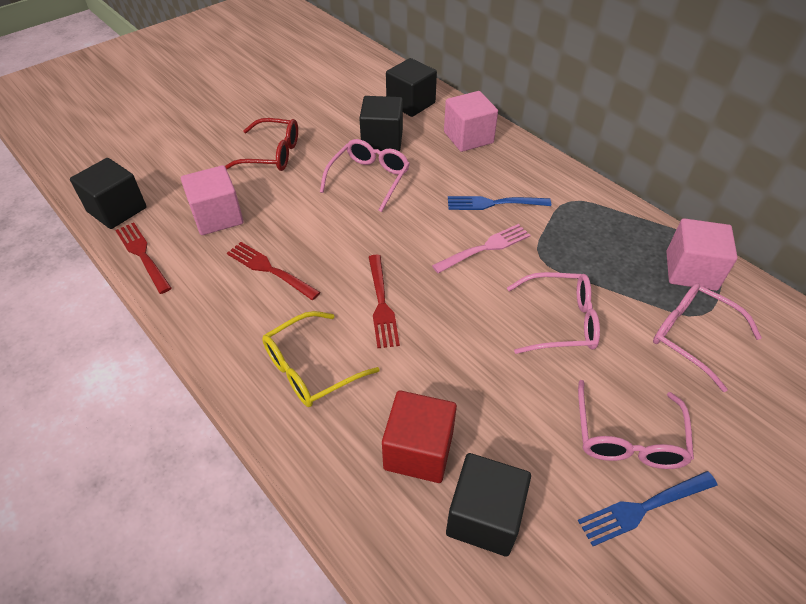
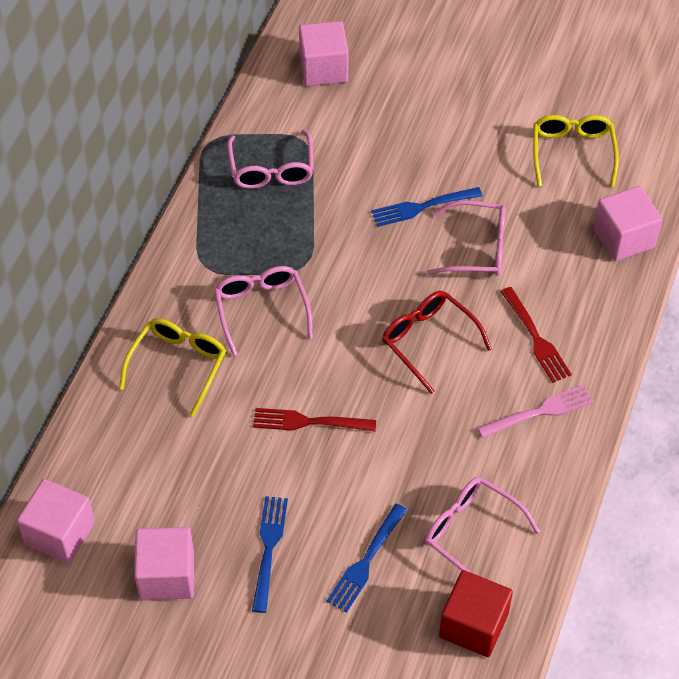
black cube: 4 -> 0
blue fork: 2 -> 3
pink cube: 3 -> 4
red fork: 3 -> 2
yellow glasses: 1 -> 2

